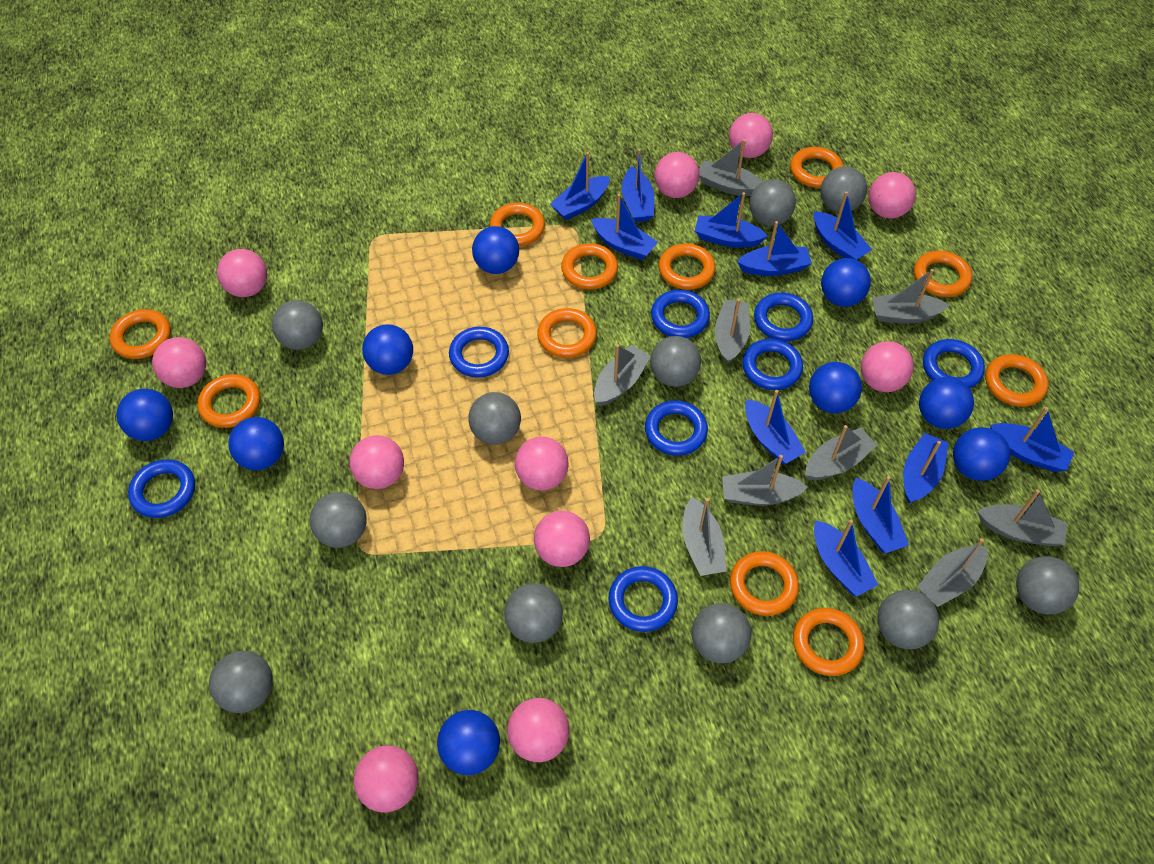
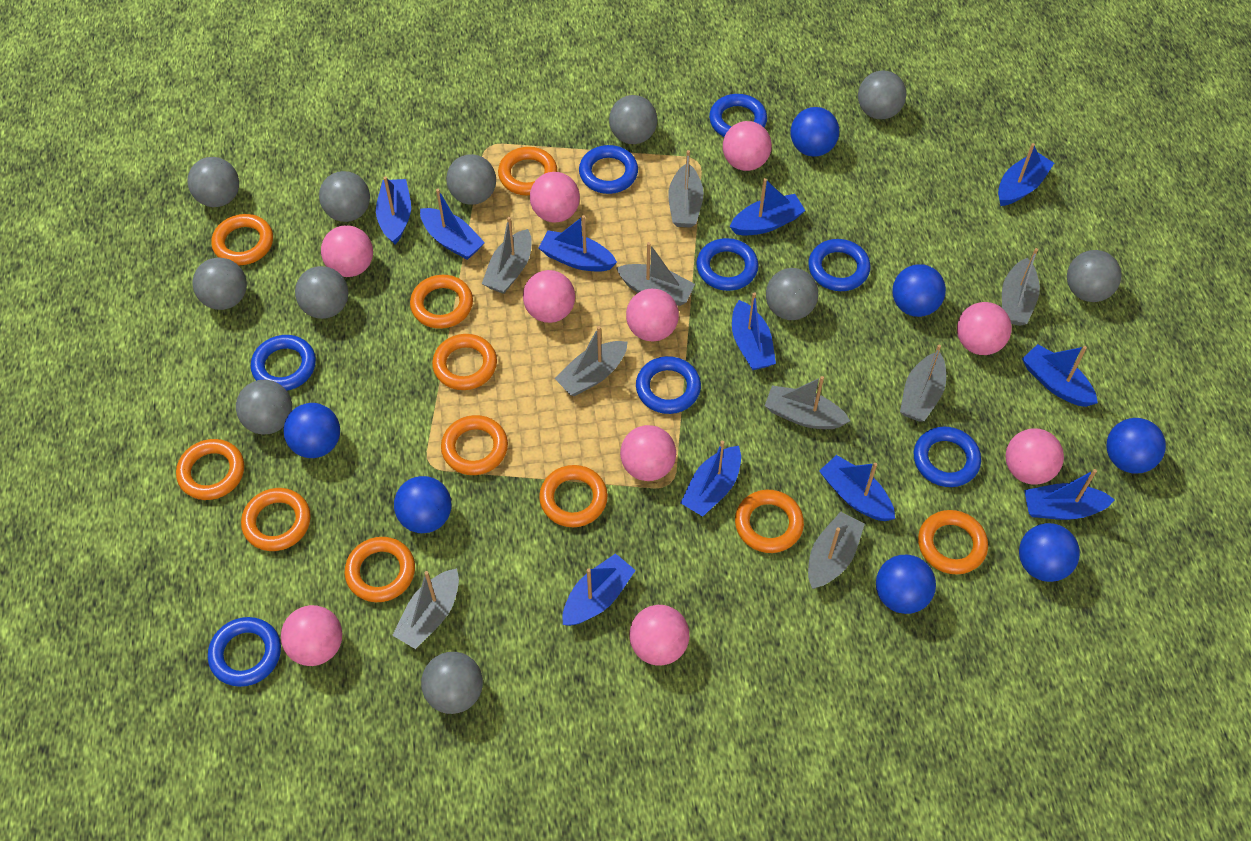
blue ball: 9 -> 7
pink ball: 11 -> 10

